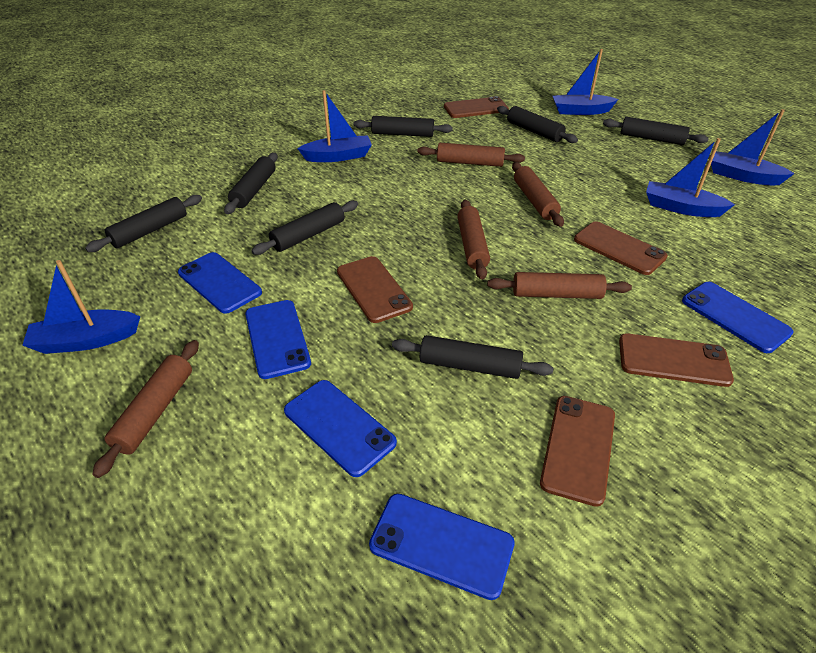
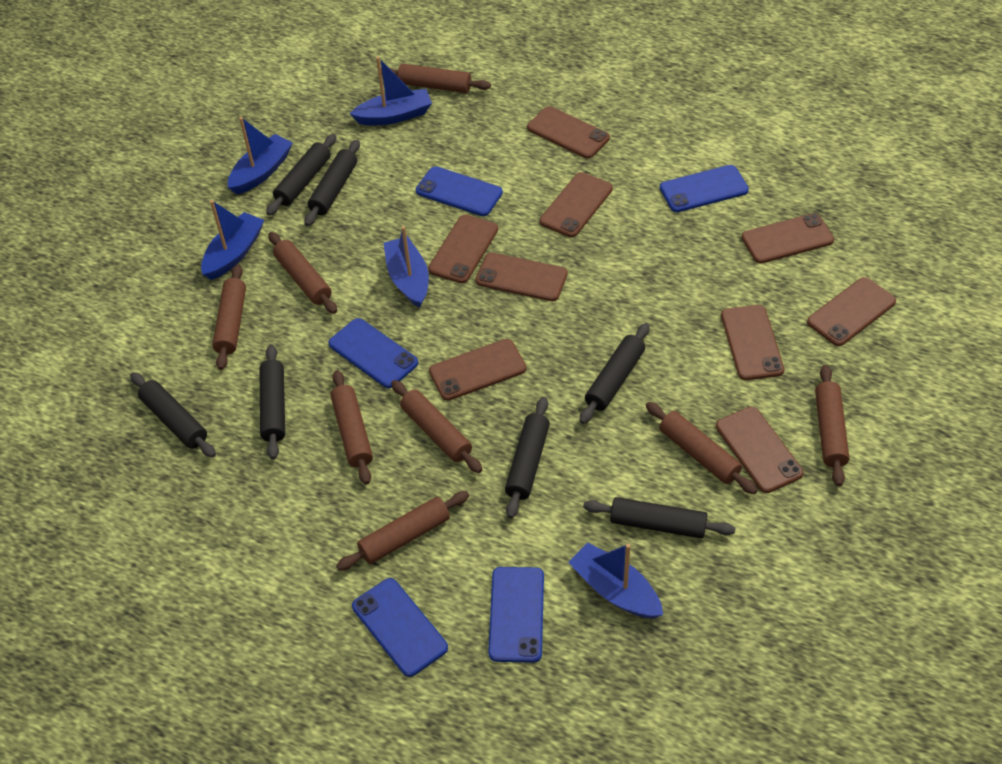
brown phone: 5 -> 9
brown rolling pin: 5 -> 8

